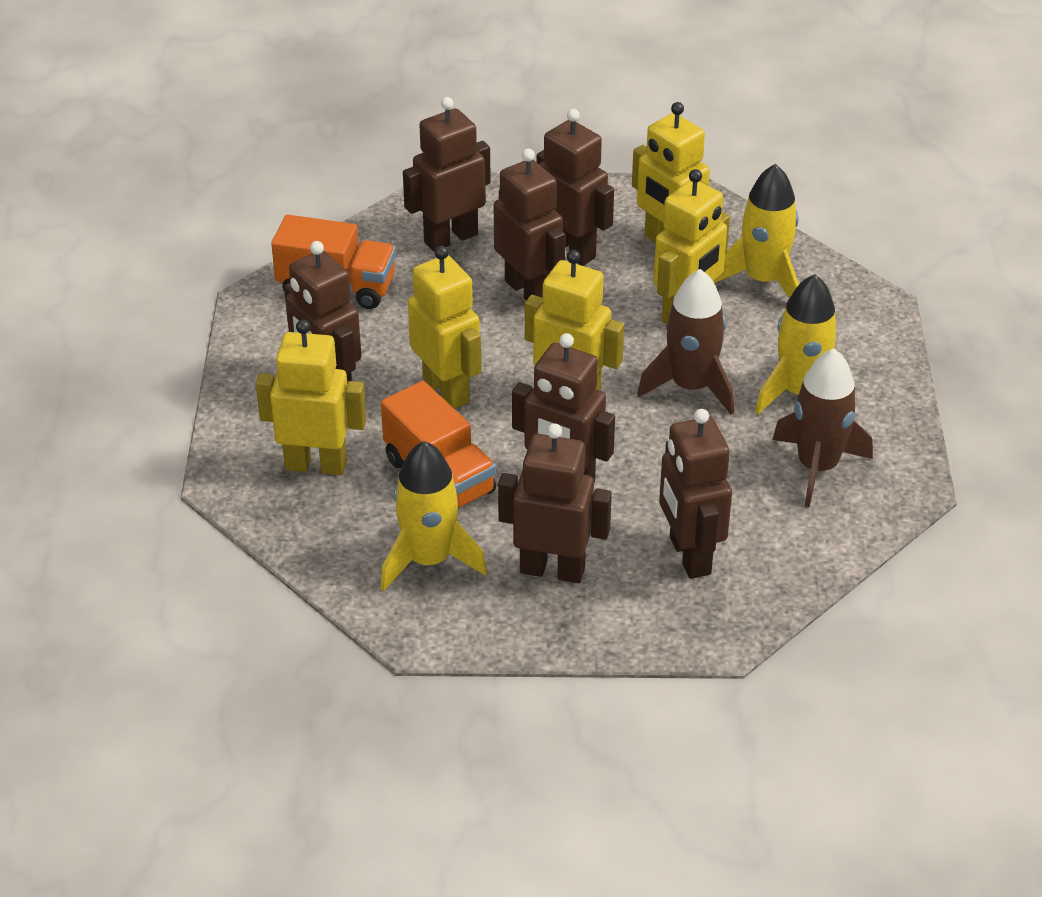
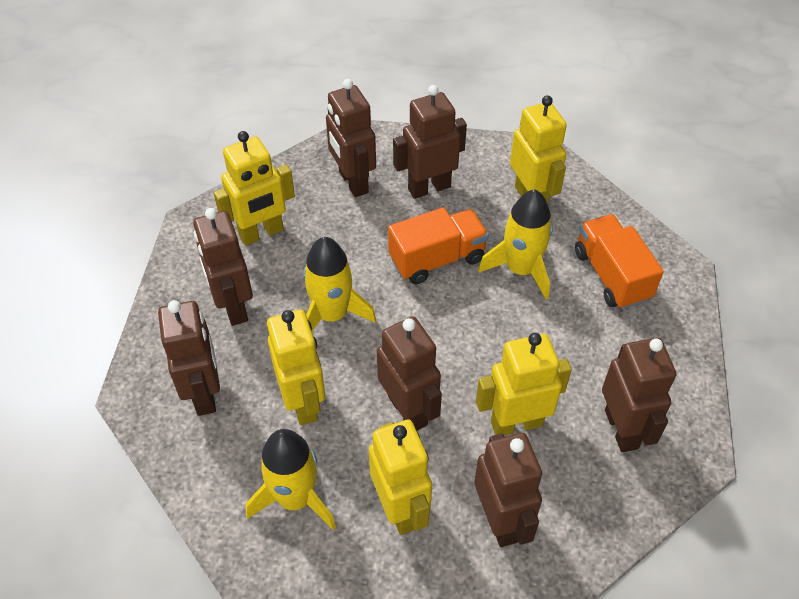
brown rocket: 2 -> 0

